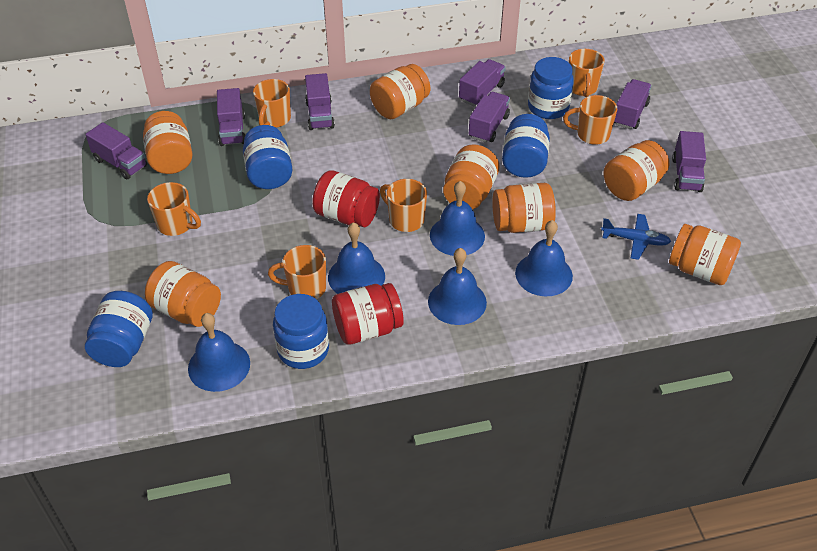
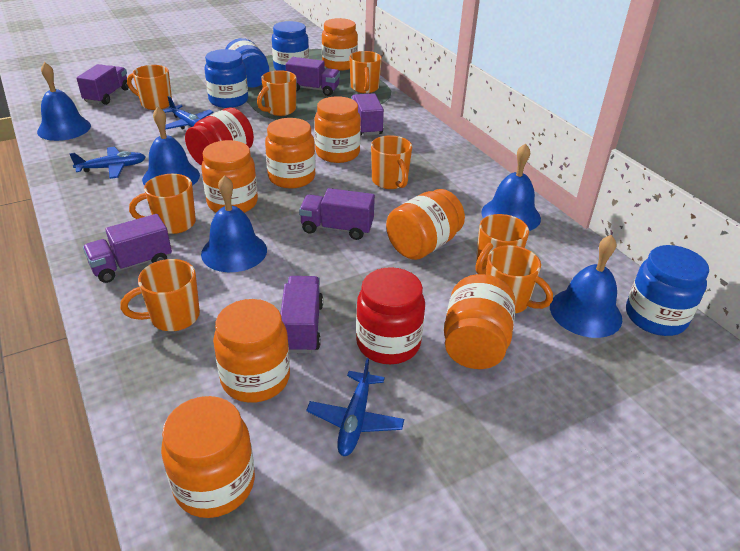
blue jar: 5 -> 4
blue plane: 1 -> 3
orange jar: 7 -> 8
orange mug: 6 -> 8
purple truck: 7 -> 6

